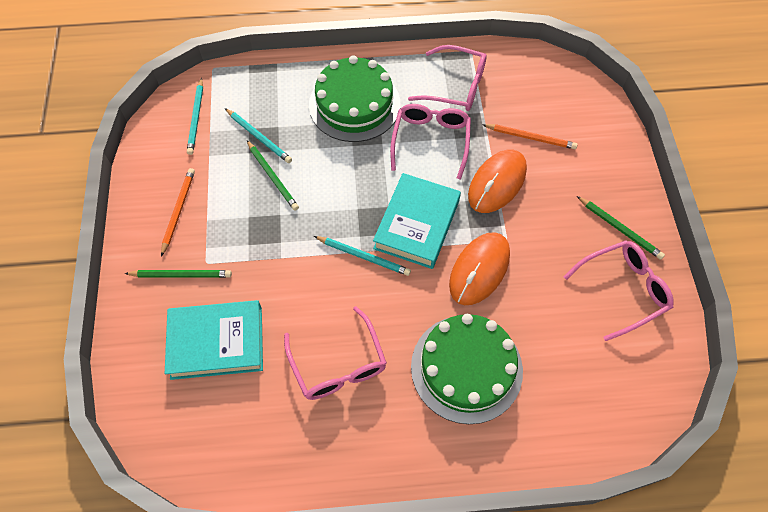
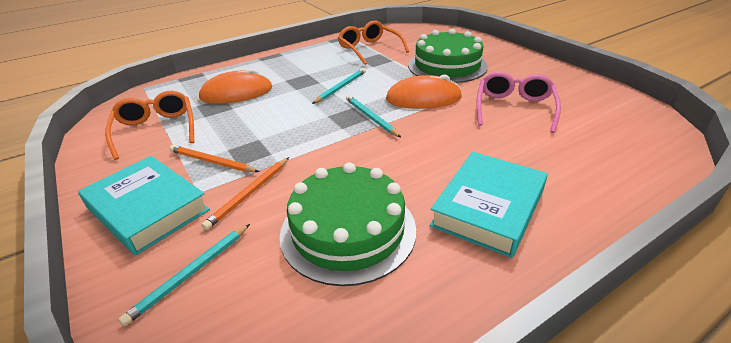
green pencil: 3 -> 0
orange glasses: 0 -> 2
pink glasses: 4 -> 1

